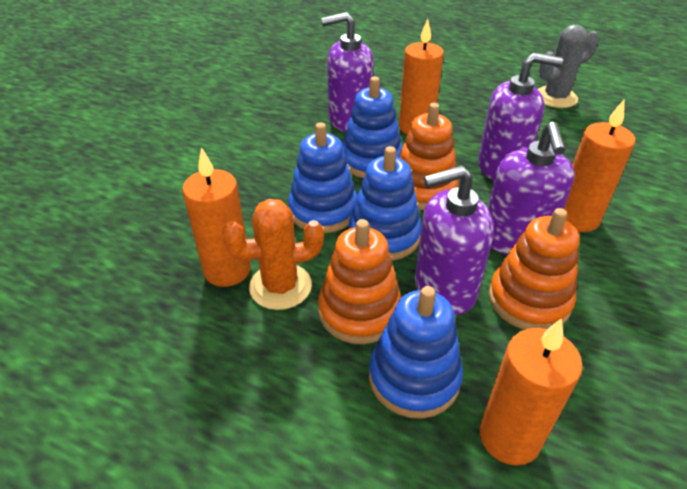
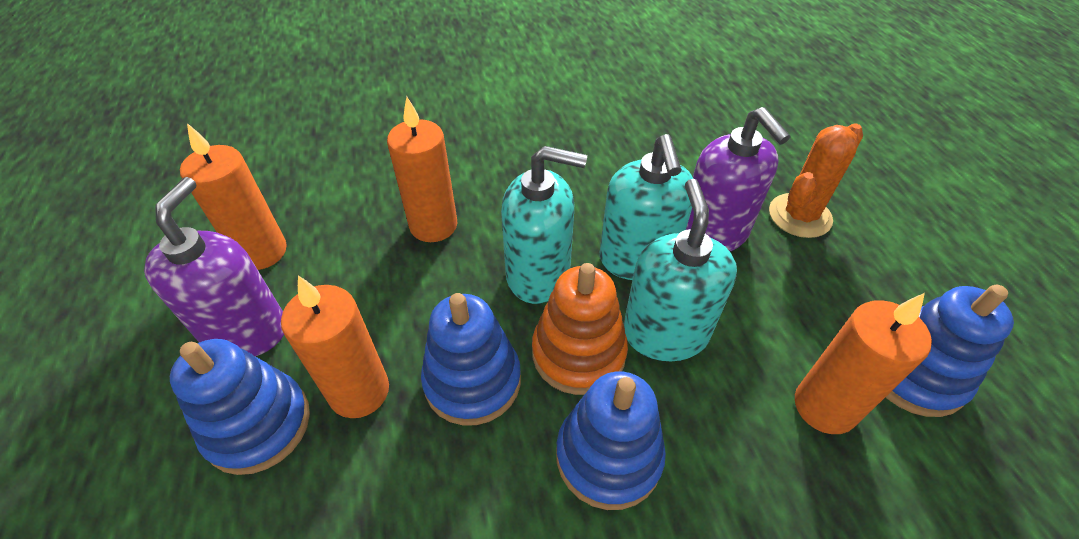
grey cactus: 1 -> 0
orange stacking toy: 3 -> 1
purple soap dispenser: 4 -> 2
turquoise soap dispenser: 0 -> 3

